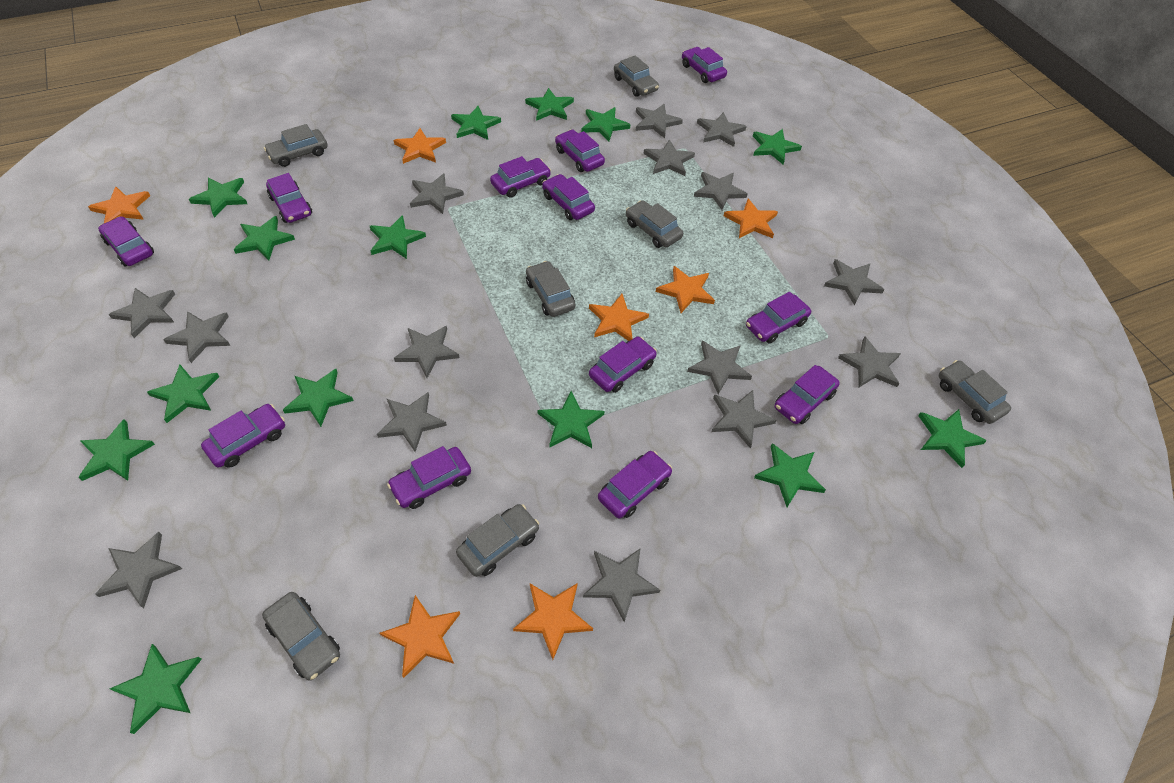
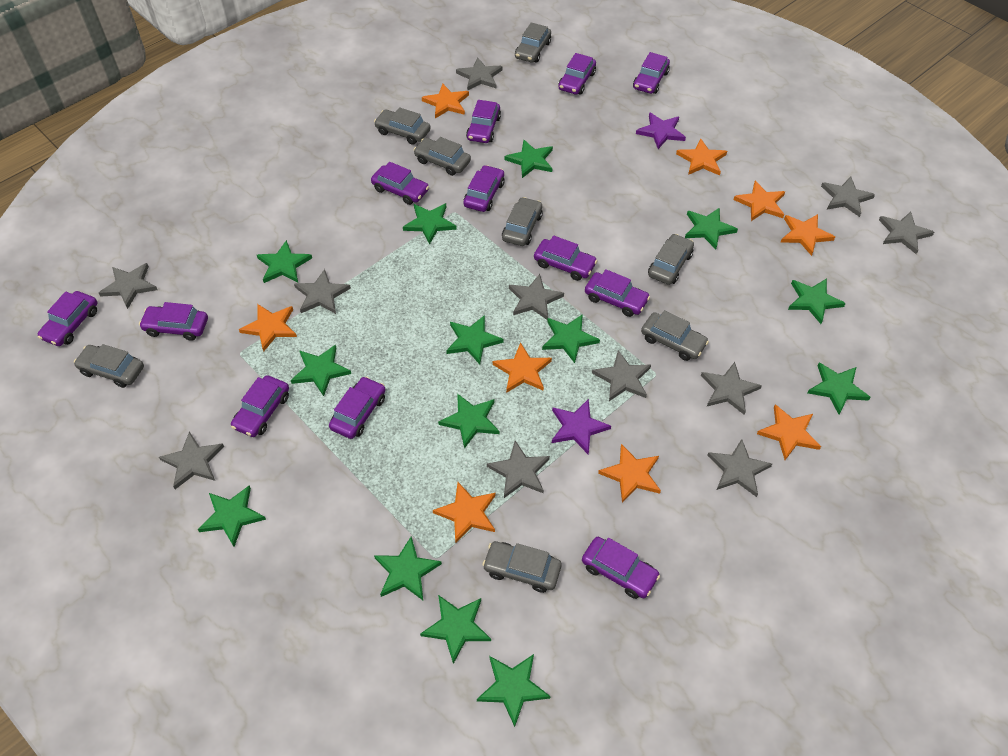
grey car: 7 -> 8
grey star: 15 -> 11
orange star: 7 -> 9
purple star: 0 -> 2

